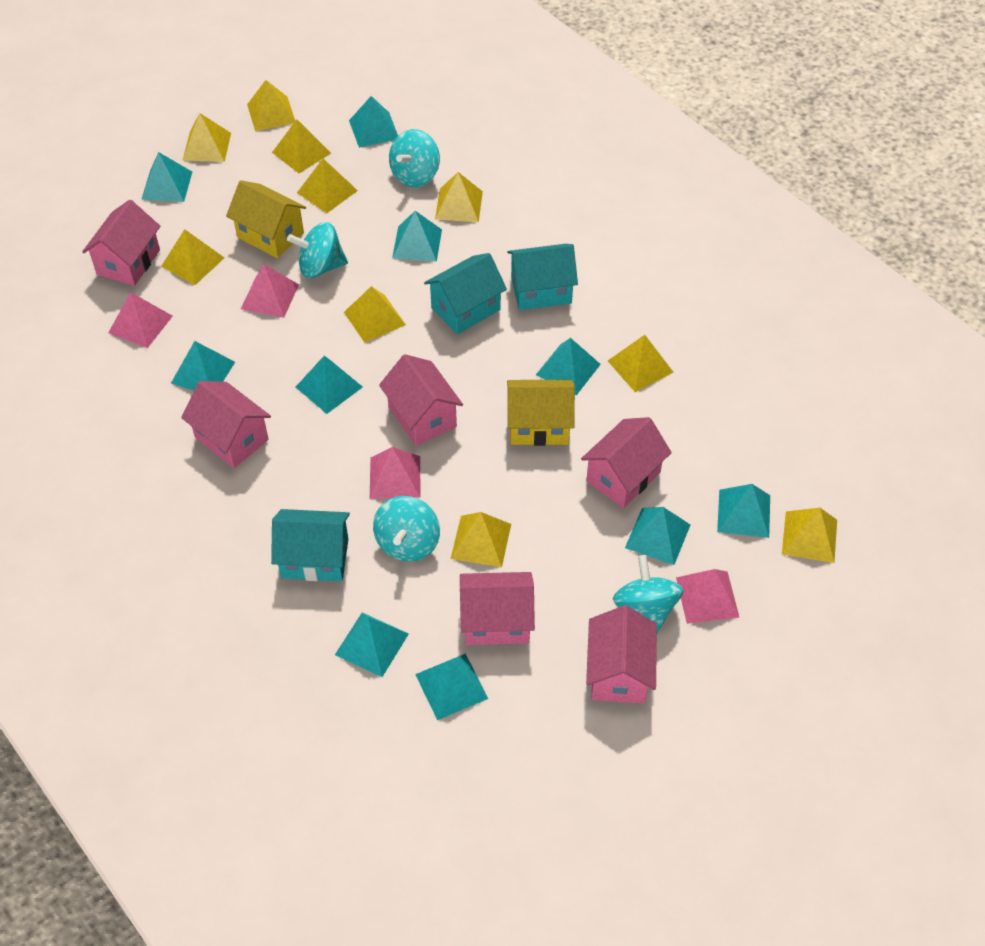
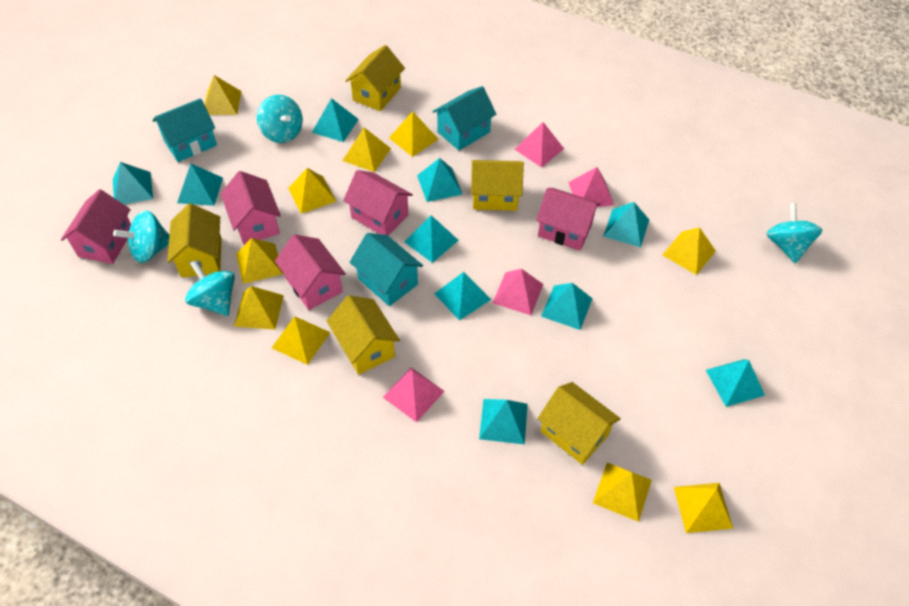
pink house: 6 -> 5
yellow house: 2 -> 5

